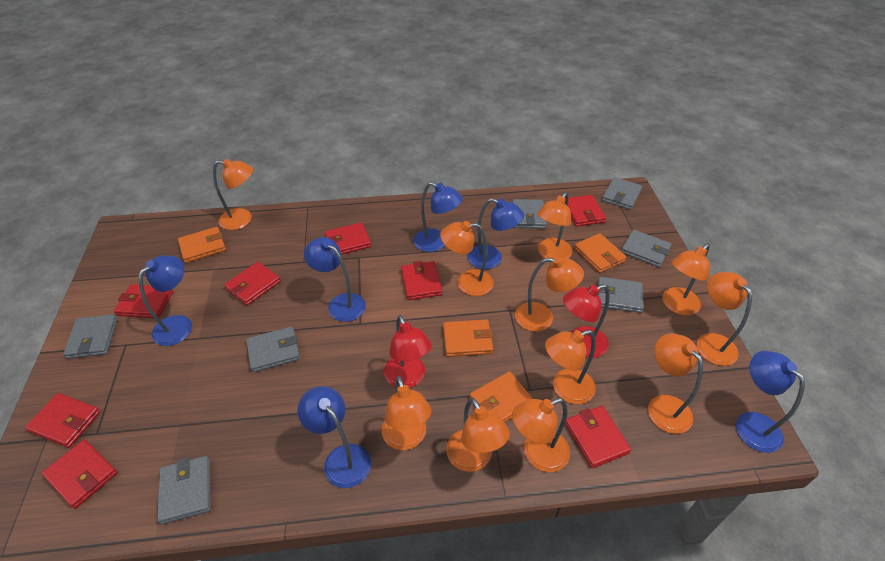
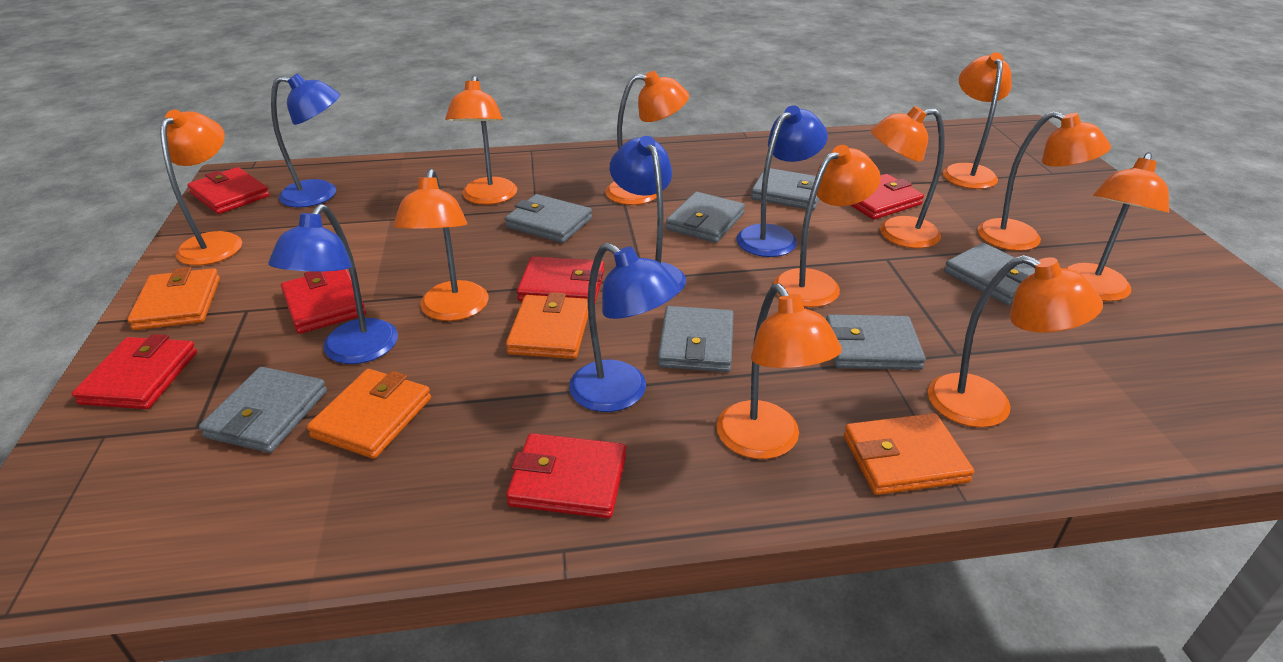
blue lamp: 6 -> 5
red lamp: 2 -> 0
red wallet: 8 -> 6

